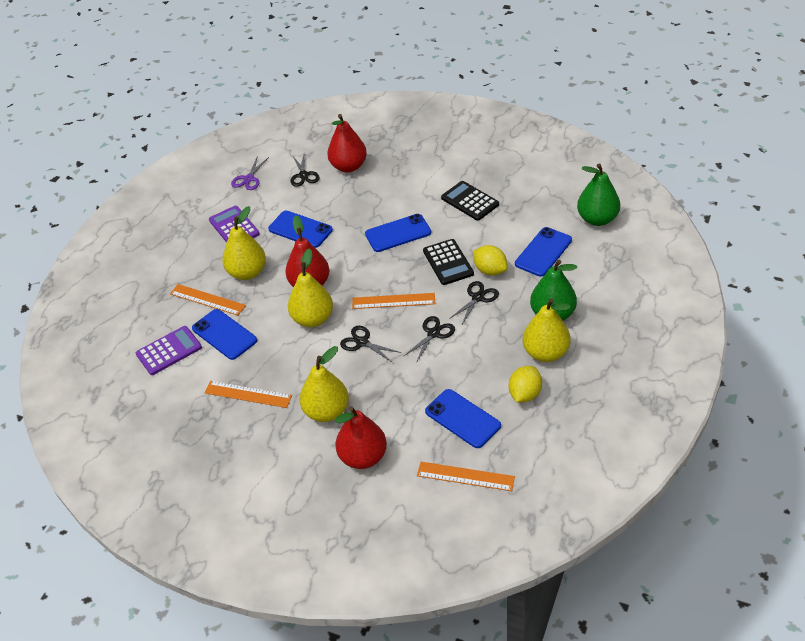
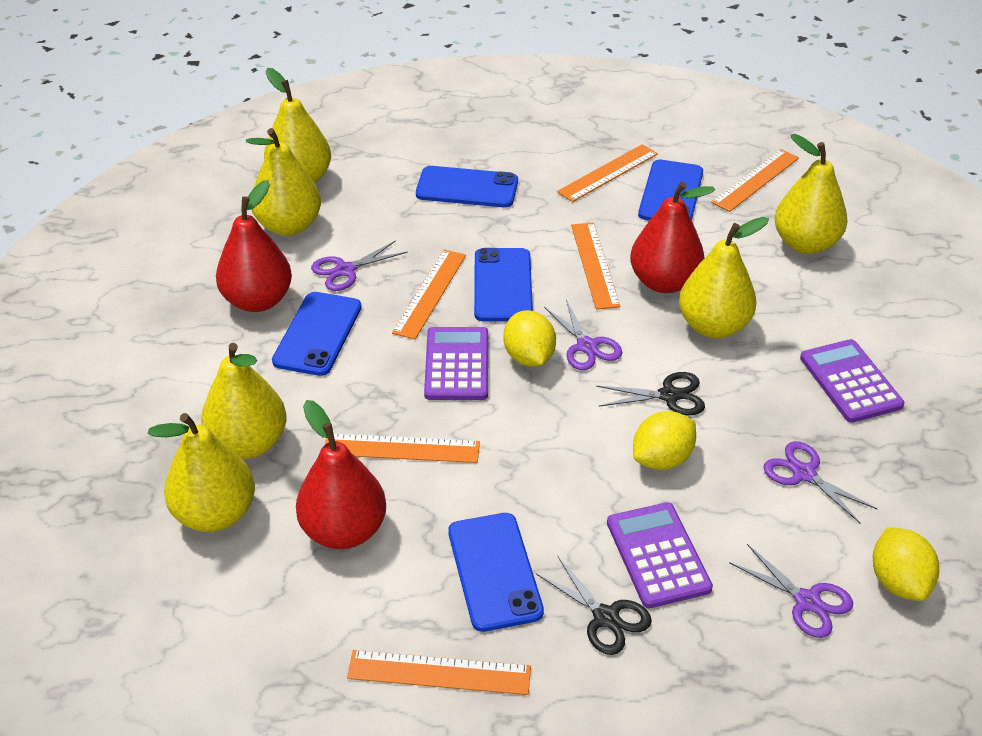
black calculator: 2 -> 0
black scissors: 4 -> 2
green pear: 2 -> 0
orange ruler: 4 -> 6
purple calculator: 2 -> 3
purple scissors: 1 -> 4
yellow lemon: 2 -> 3
yellow pear: 4 -> 6

